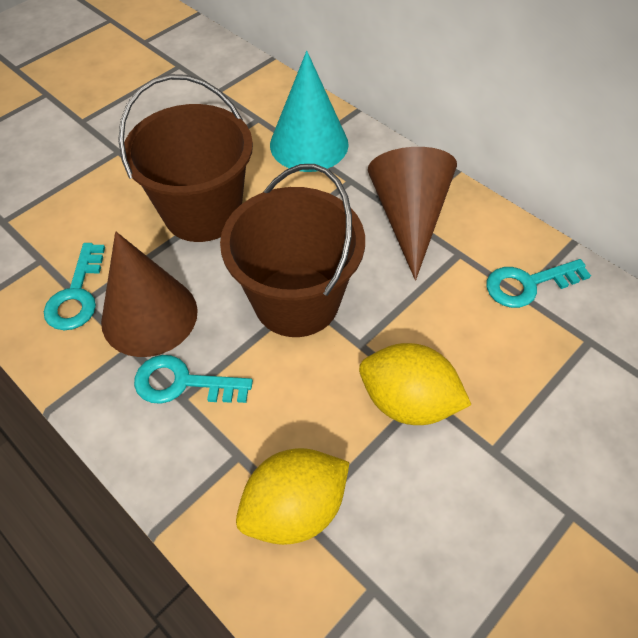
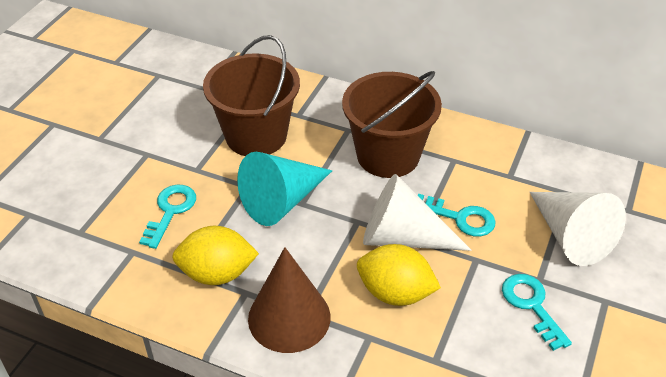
brown cone: 2 -> 1
white cone: 0 -> 2

